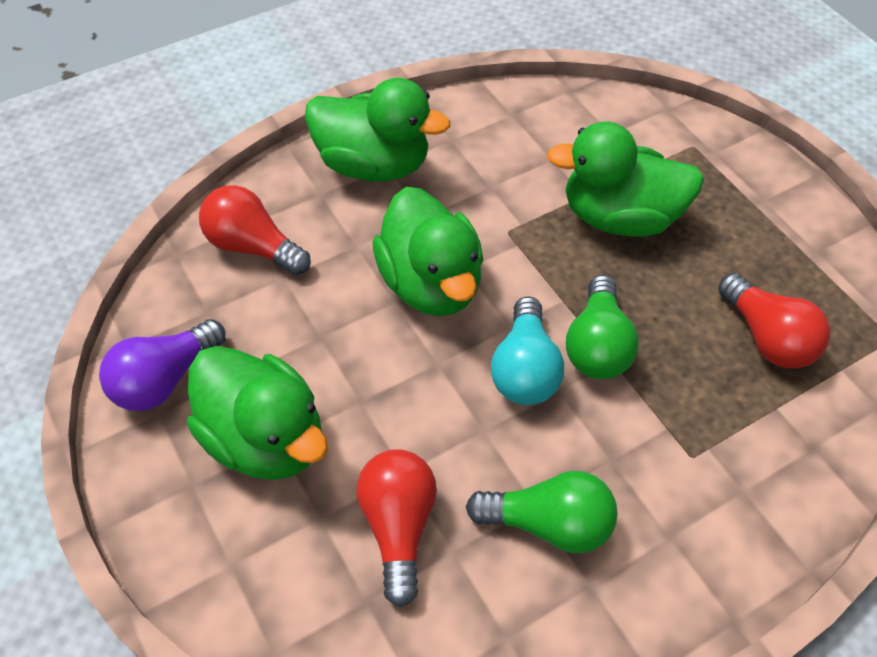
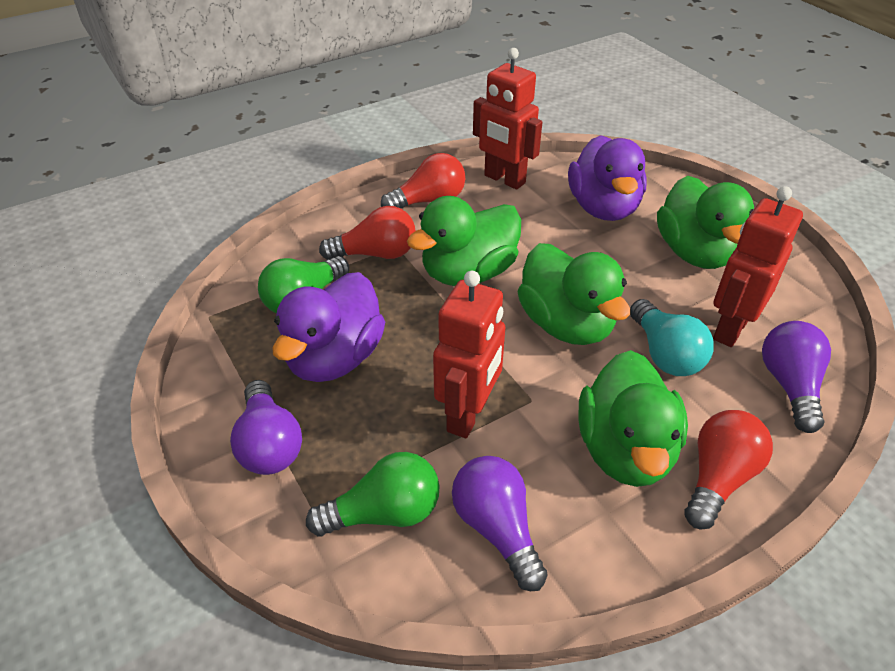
purple duck: 0 -> 2
purple light bulb: 1 -> 3
red robot: 0 -> 3

